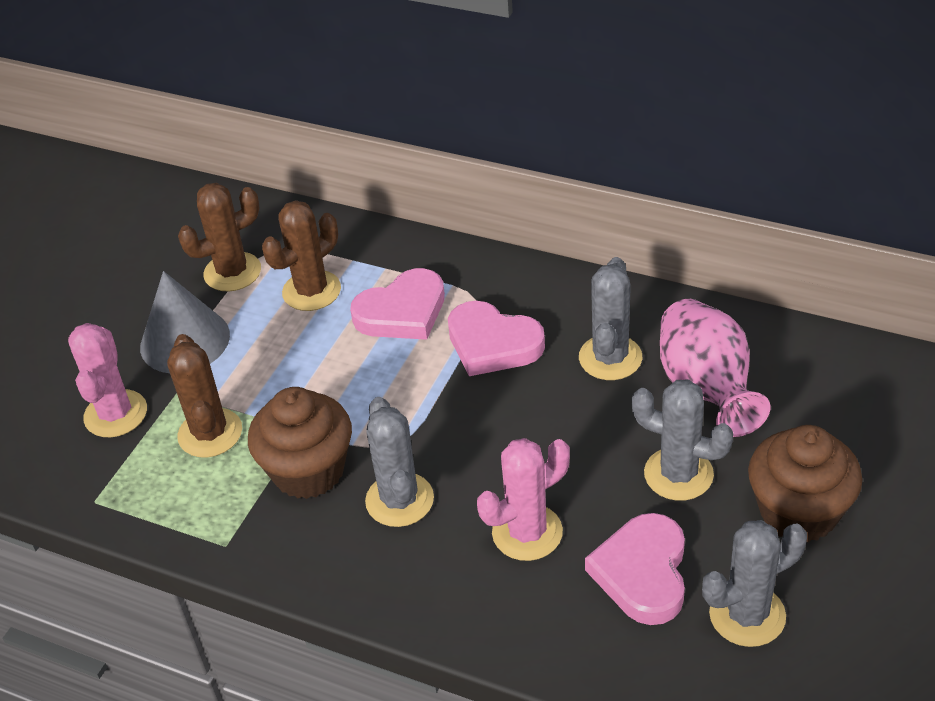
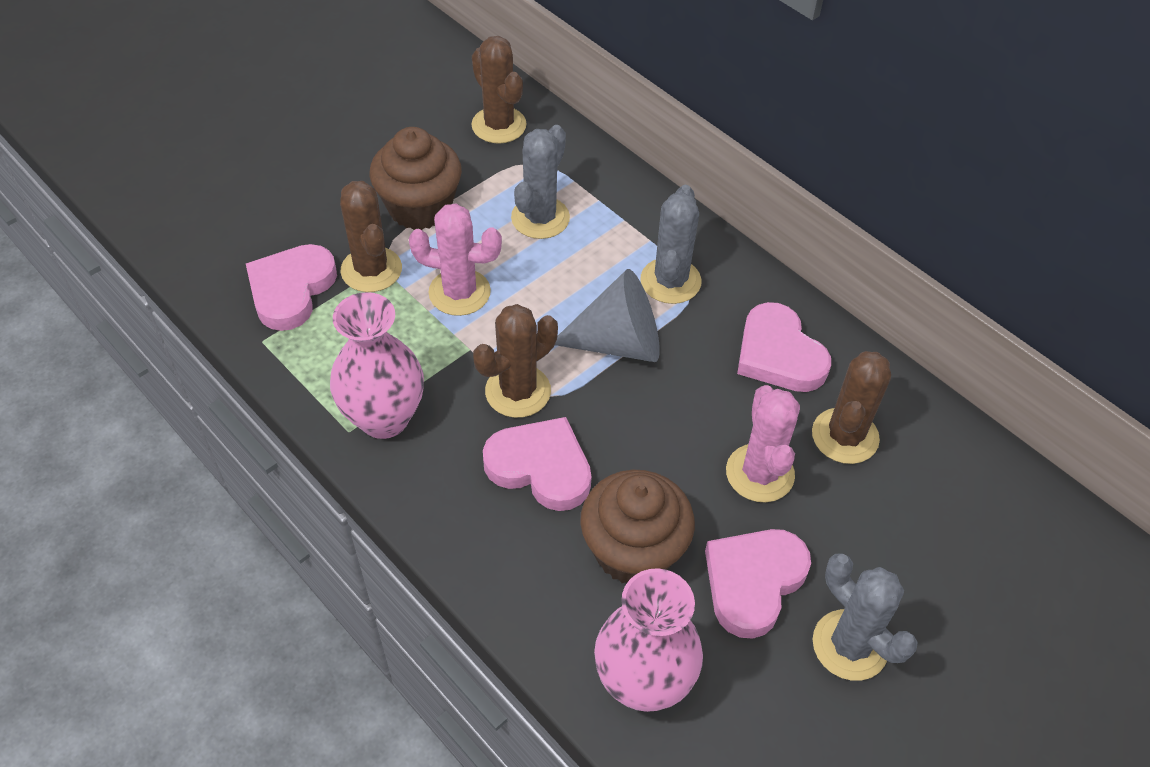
brown cactus: 3 -> 4
grey cactus: 4 -> 3
pink heart: 3 -> 4
pink vase: 1 -> 2

